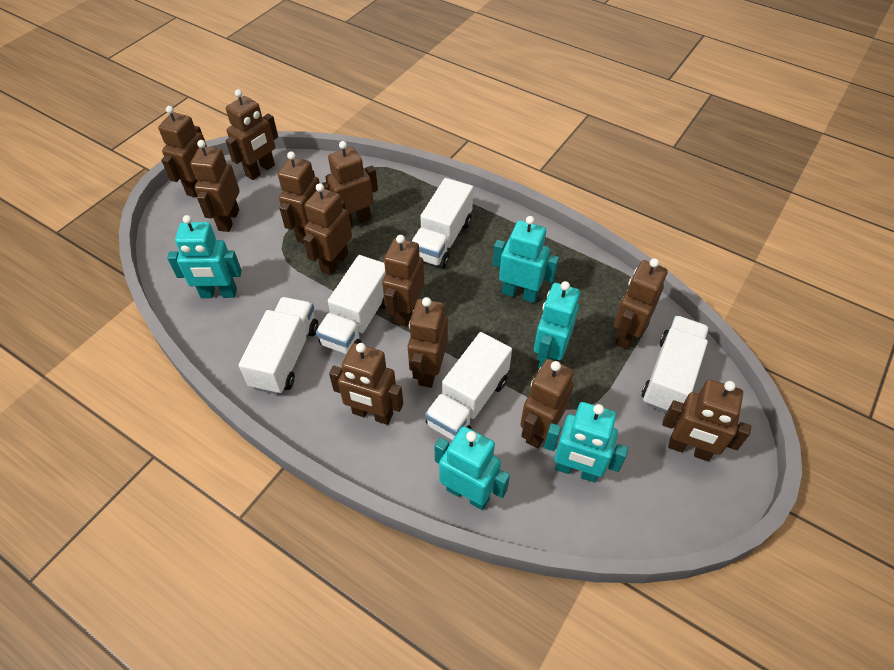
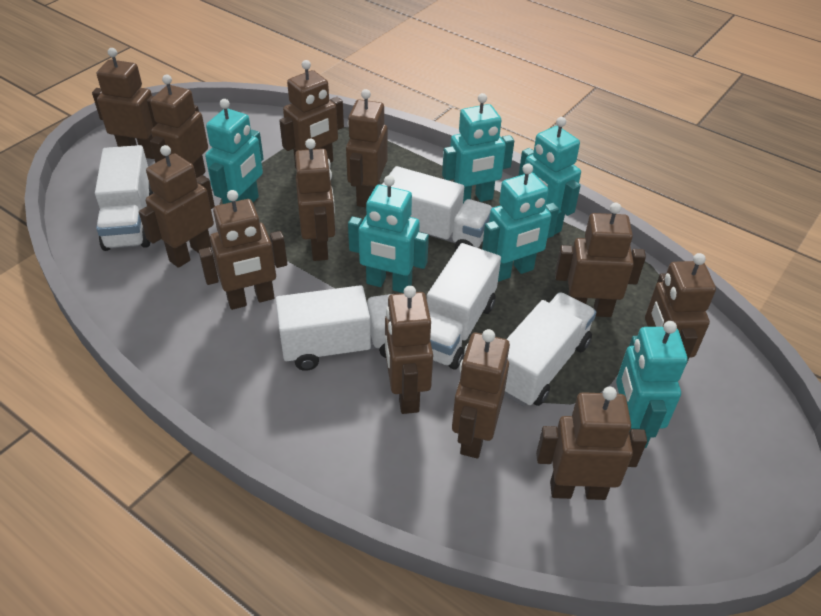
turquoise robot: 5 -> 6

